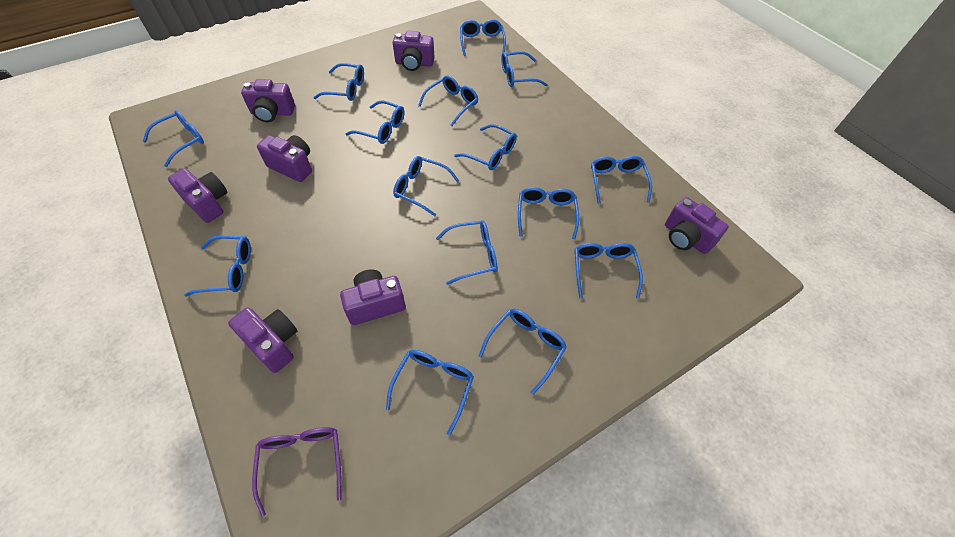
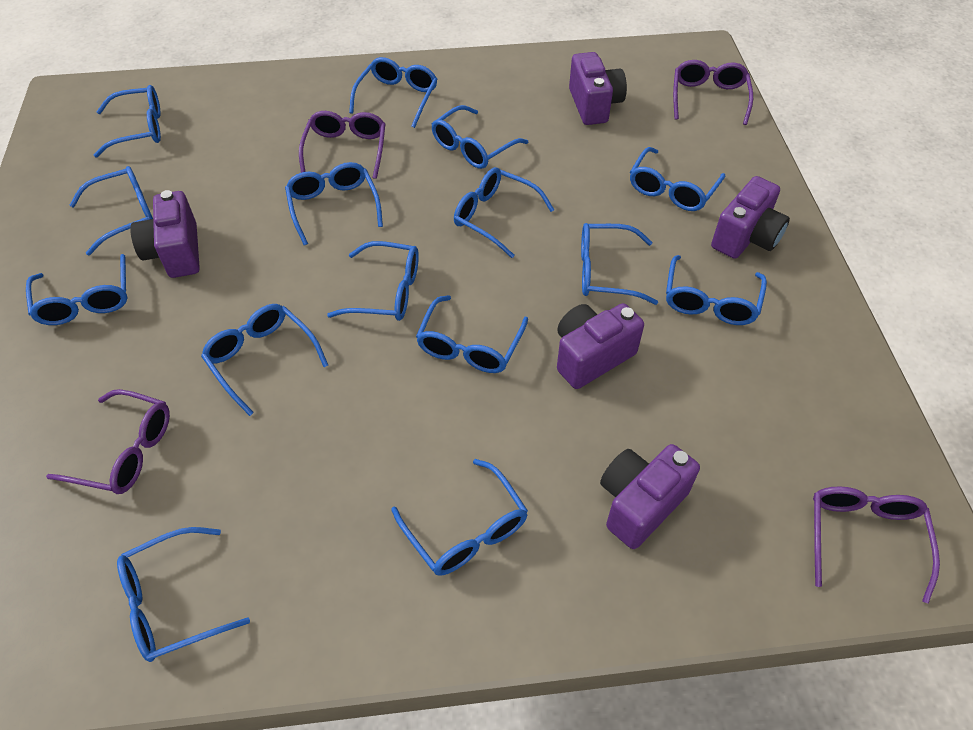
purple camera: 7 -> 5
purple glasses: 1 -> 4

